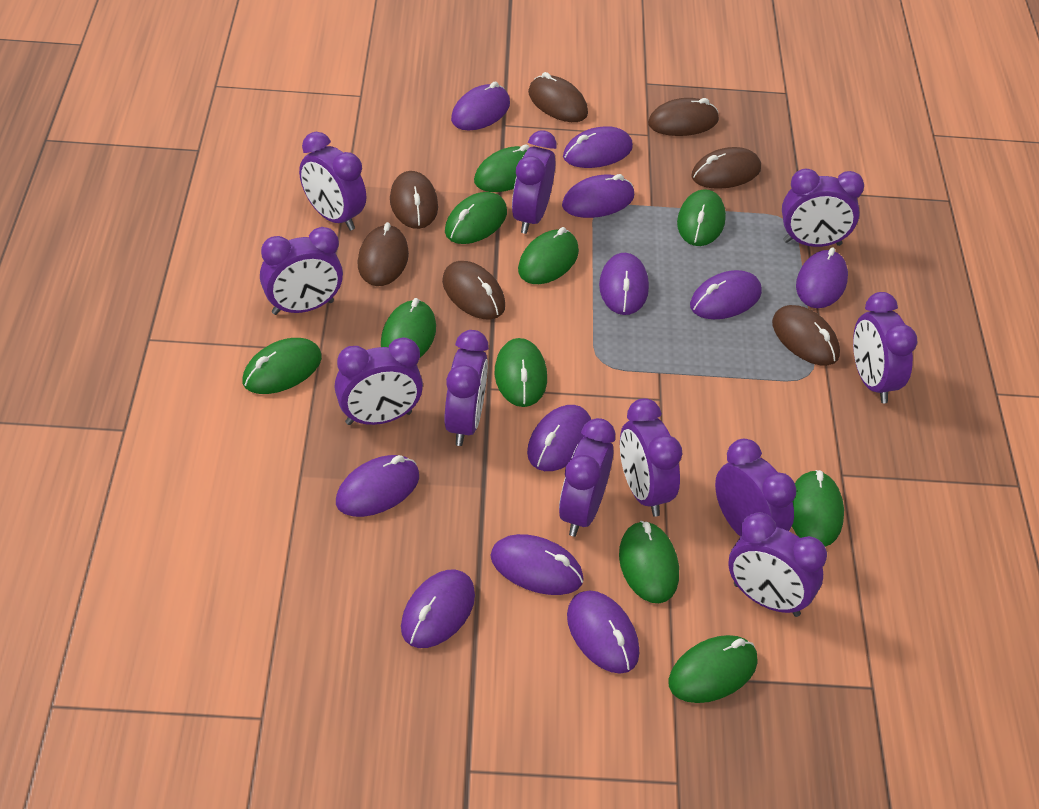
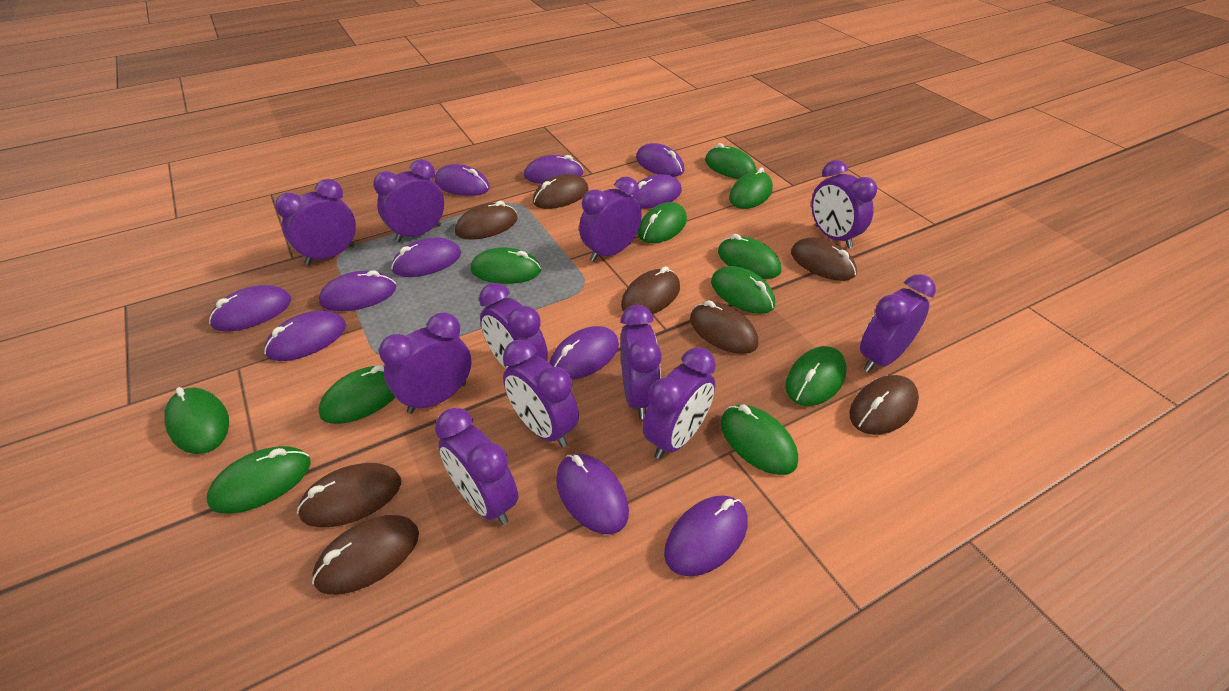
brown mouse: 7 -> 8
green mouse: 10 -> 11

